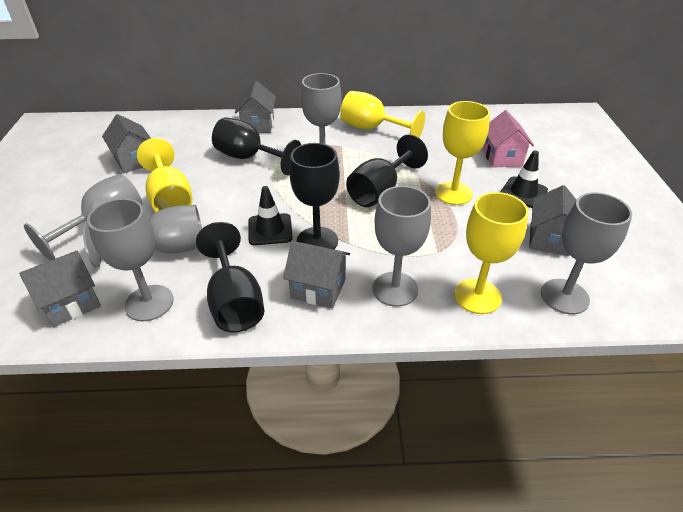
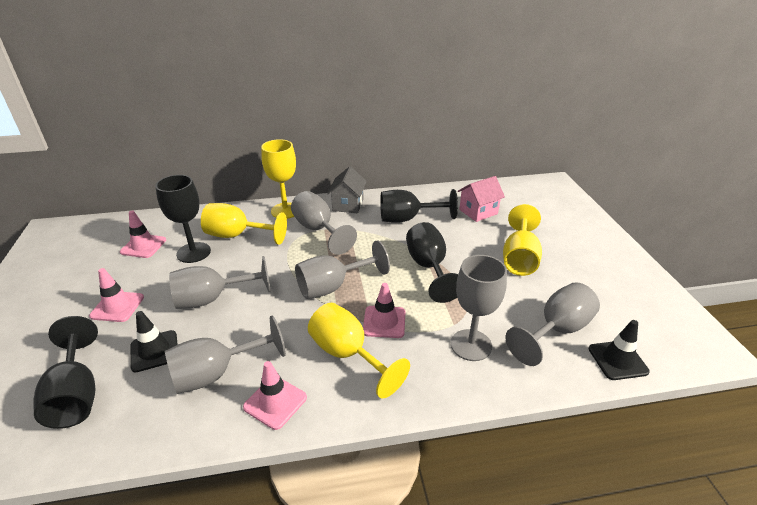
grey house: 5 -> 1
pink traffic cone: 0 -> 4

